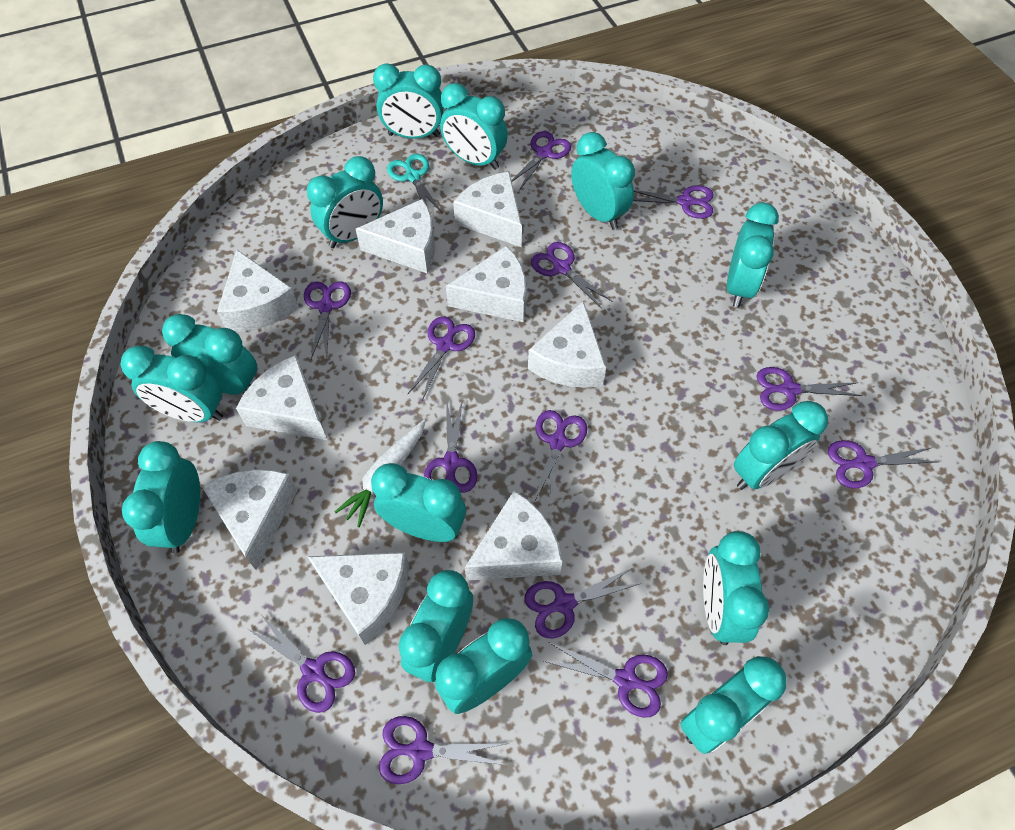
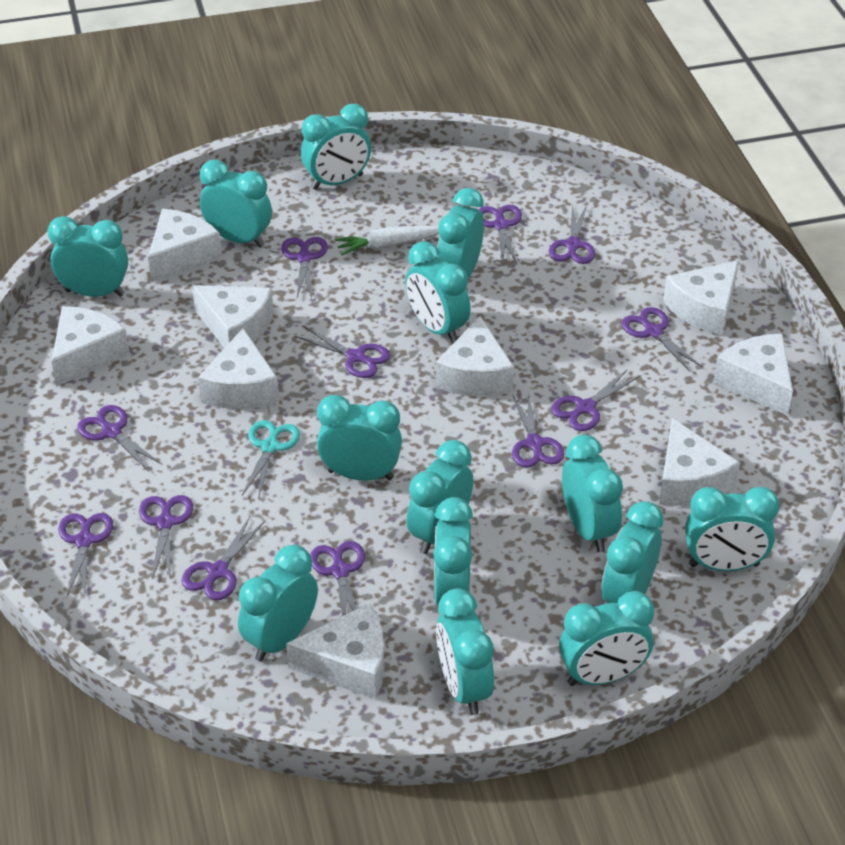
purple scissors: 13 -> 12

